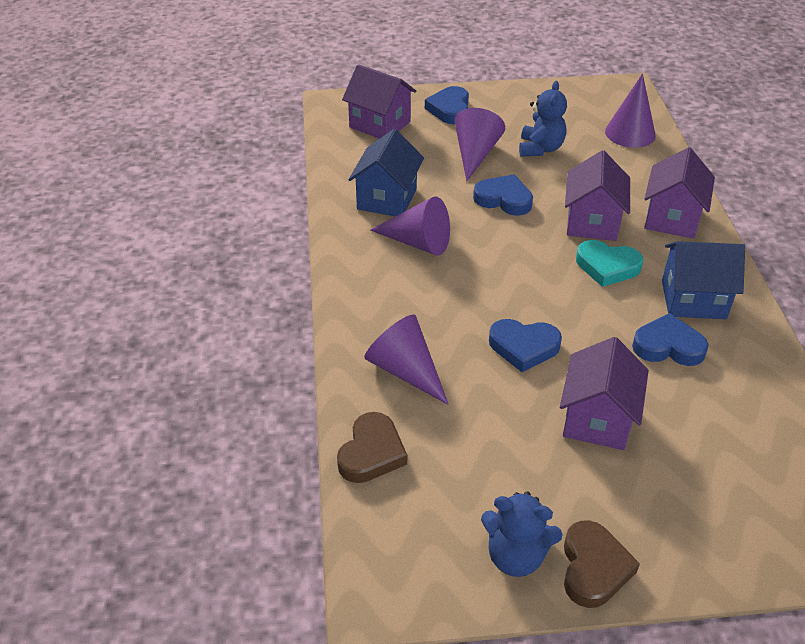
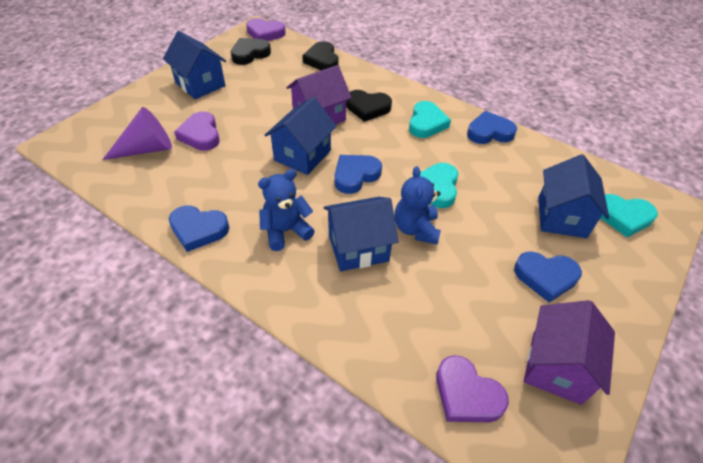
black heart: 0 -> 3
blue house: 2 -> 4
brown heart: 2 -> 0
purple cone: 4 -> 1
purple heart: 0 -> 3
purple house: 4 -> 2
turquoise heart: 1 -> 3

